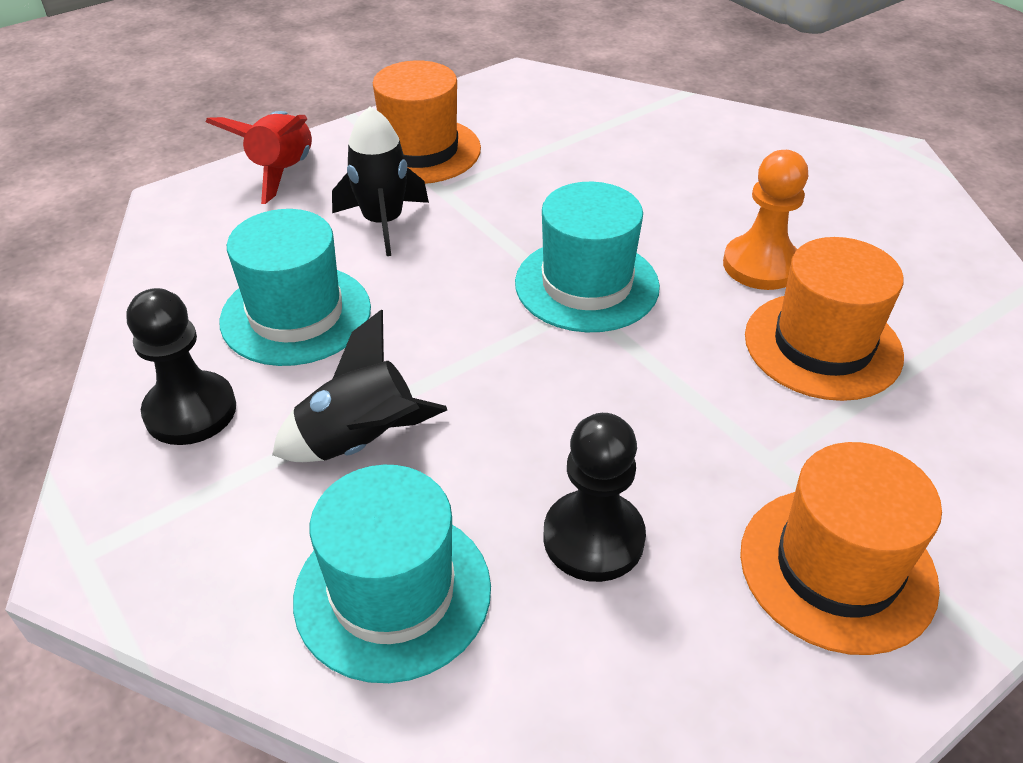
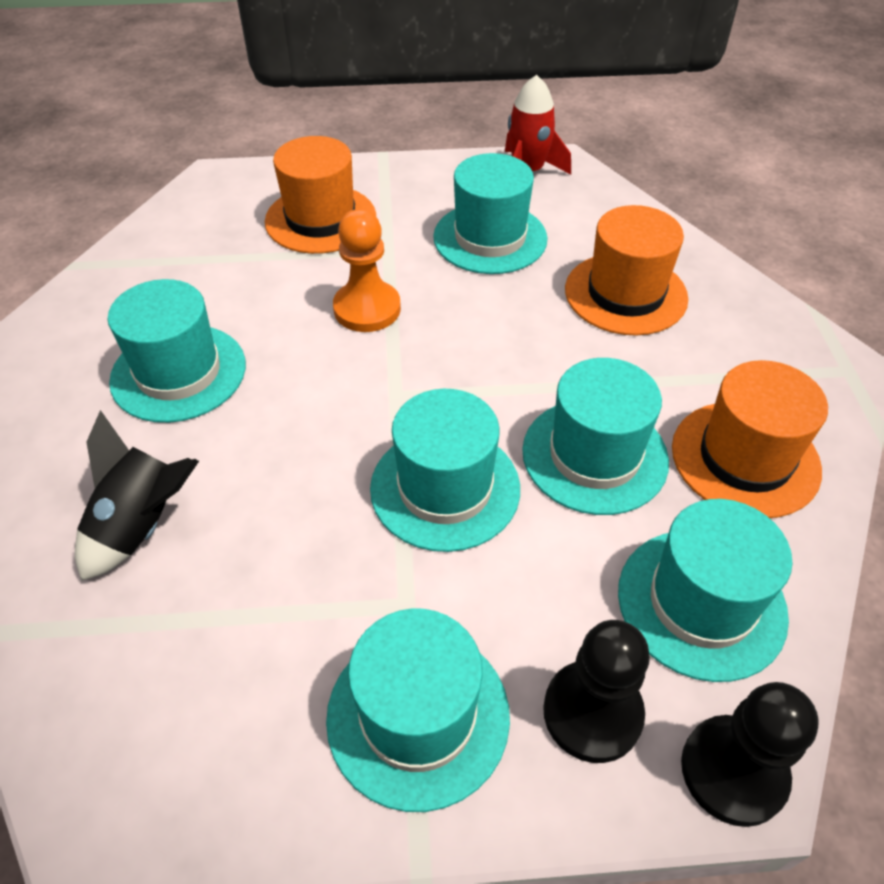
black rocket: 2 -> 1
turquoise hat: 3 -> 6

